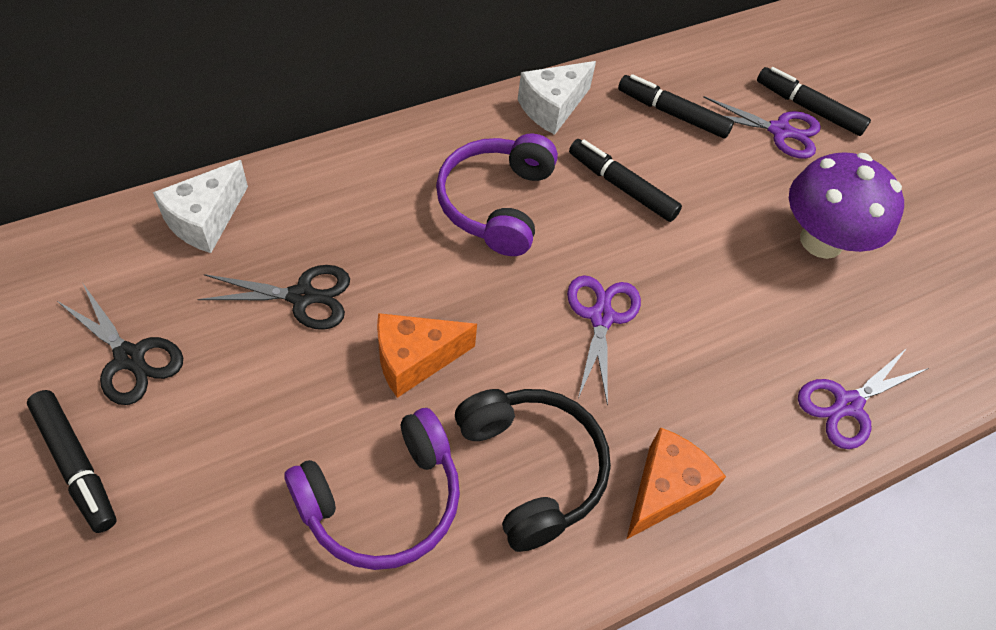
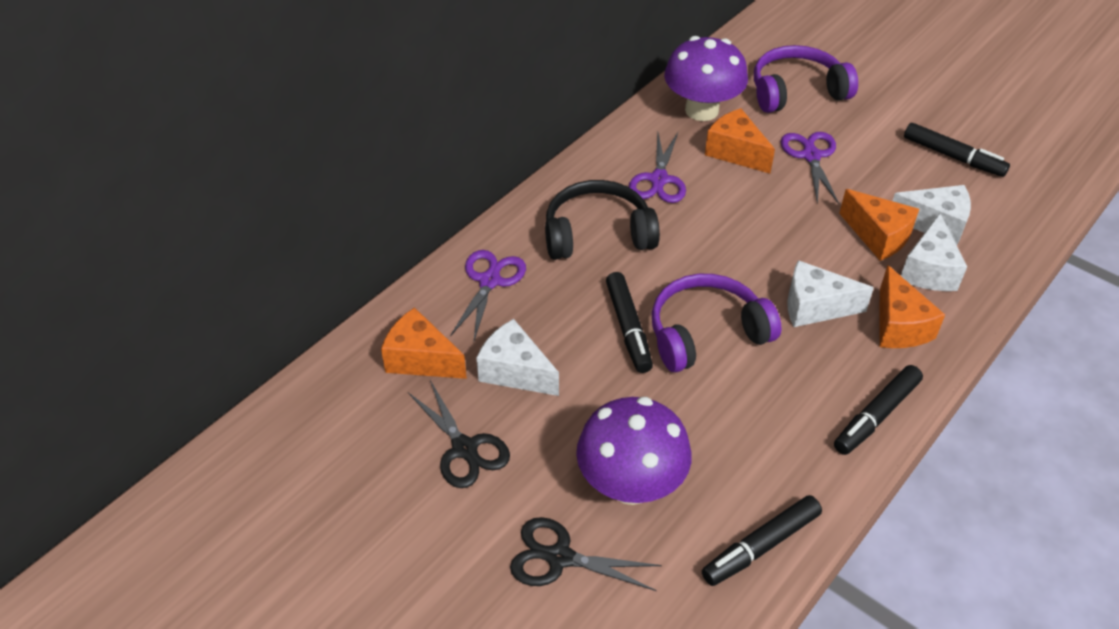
orange cheese: 2 -> 4
purple mushroom: 1 -> 2
white cheese: 2 -> 4

